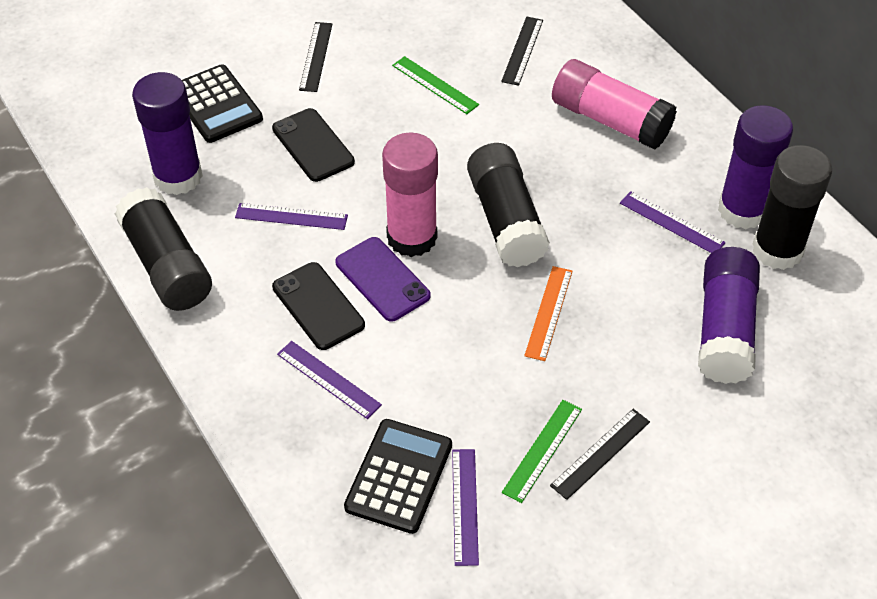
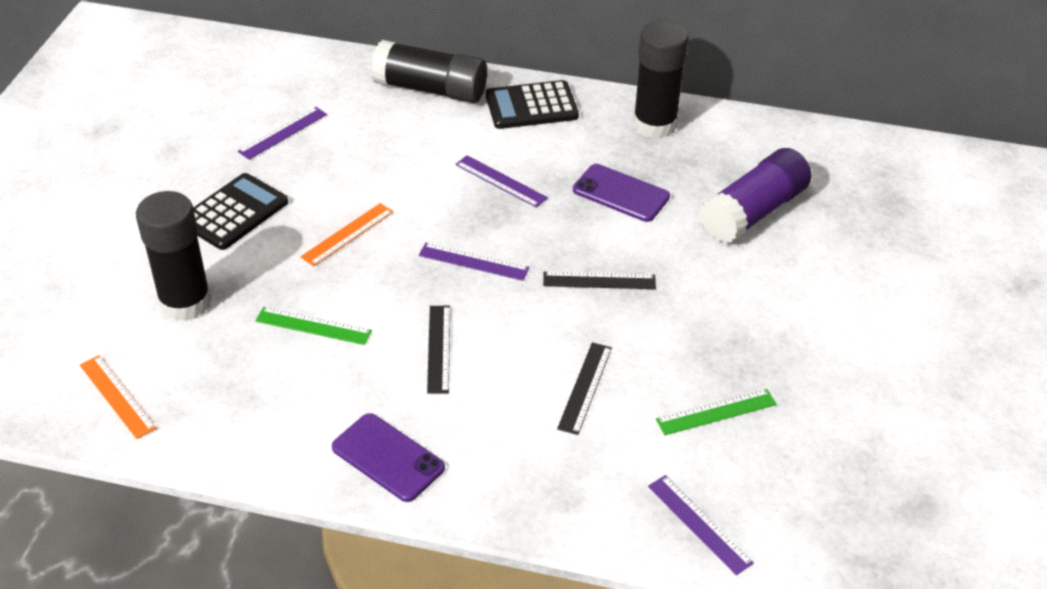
black phone: 2 -> 0
orange ruler: 1 -> 2
pink glue stick: 2 -> 0
purple glue stick: 3 -> 1
purple phone: 1 -> 2

